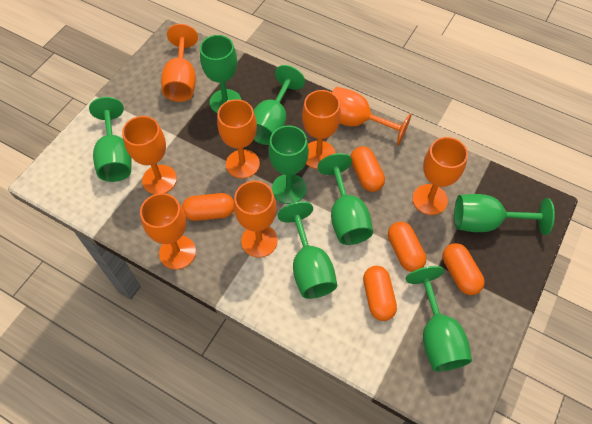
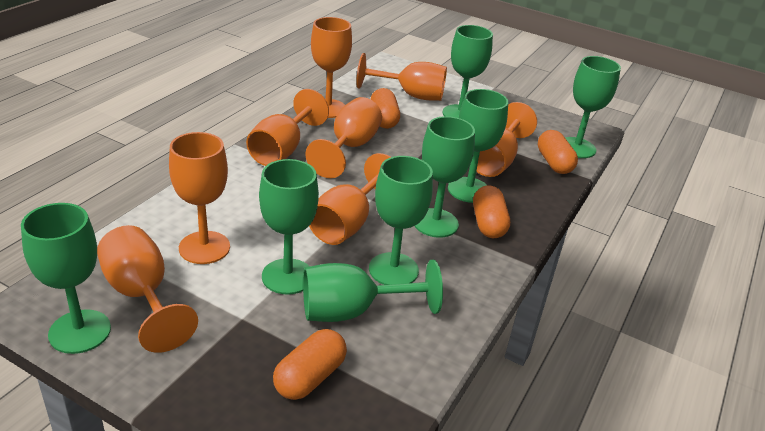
orange capsule: 5 -> 4

